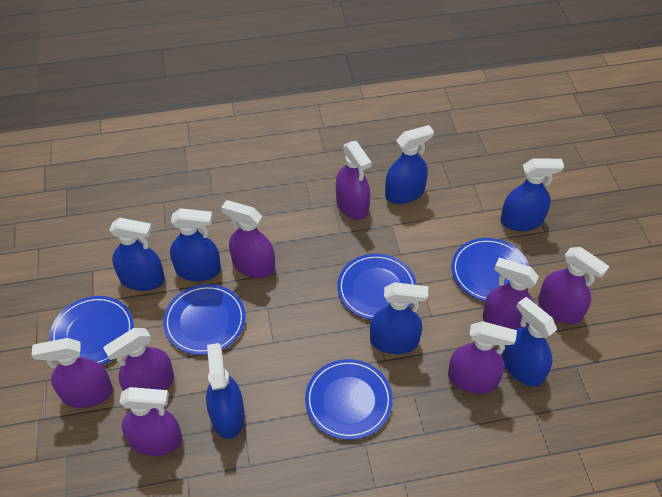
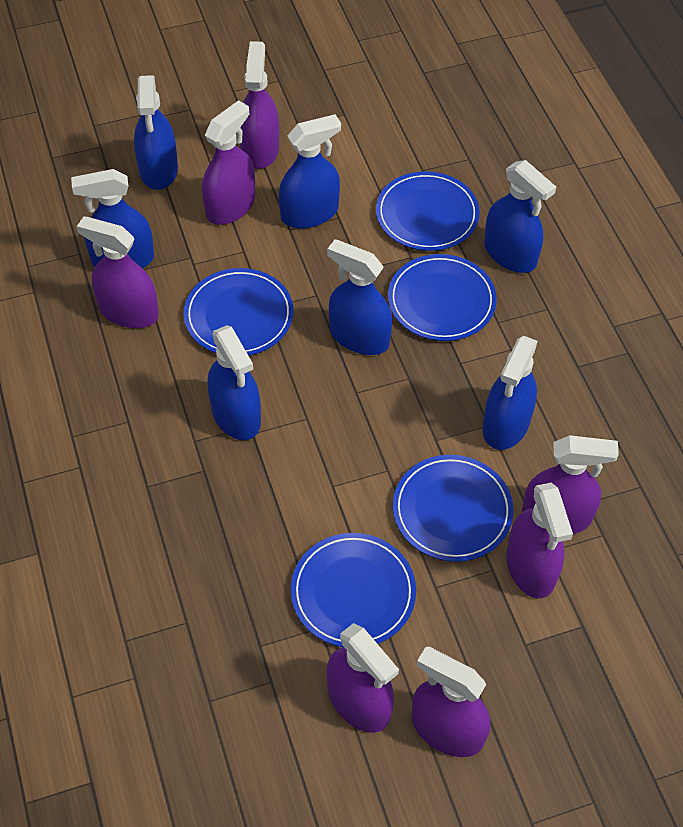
purple spray bottle: 8 -> 7

